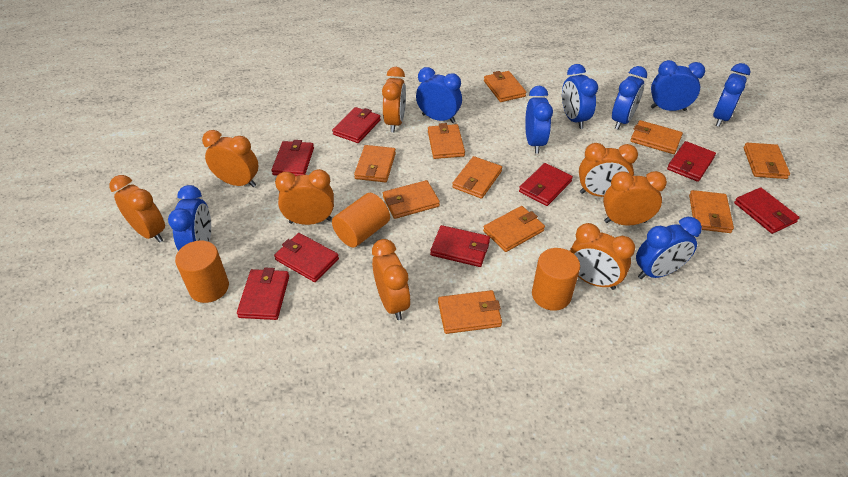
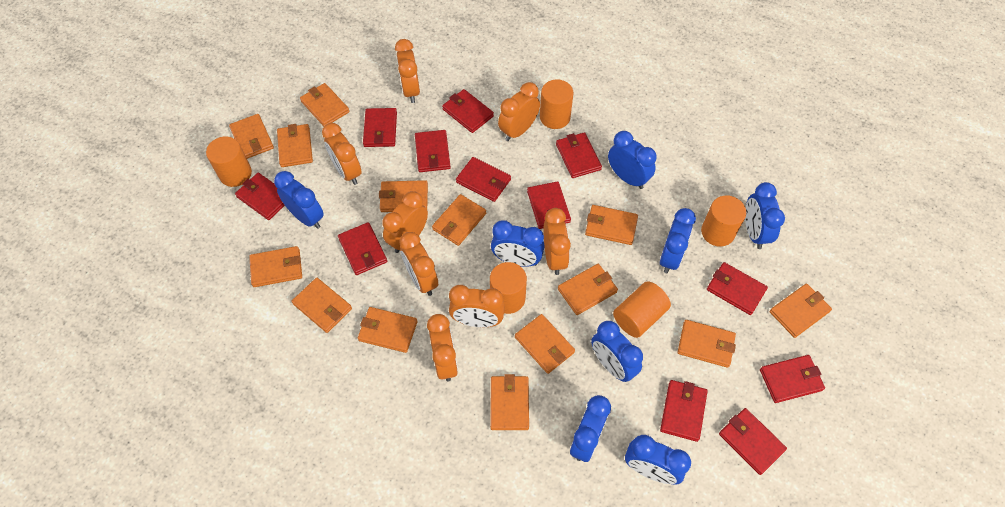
orange cylinder: 3 -> 5
orange wallet: 10 -> 14
red wallet: 8 -> 12

